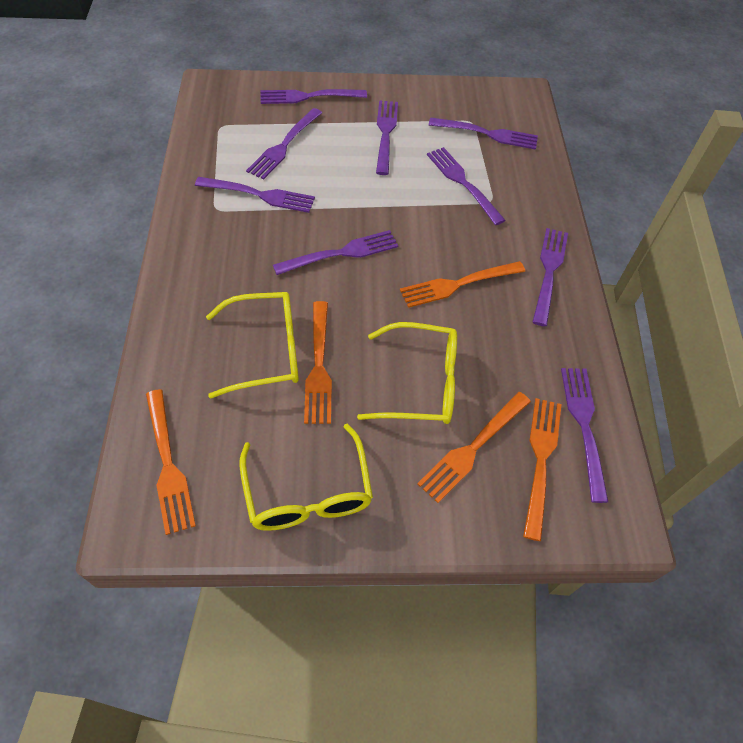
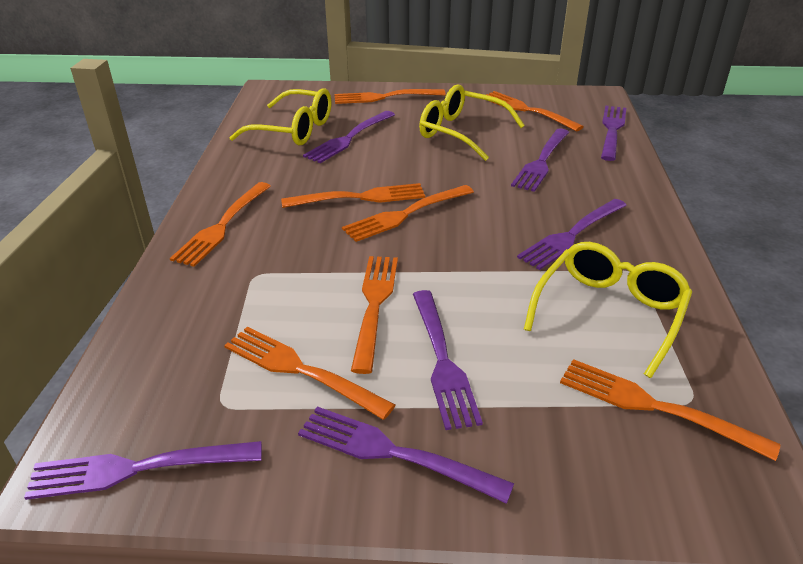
orange fork: 5 -> 8
purple fork: 9 -> 7

